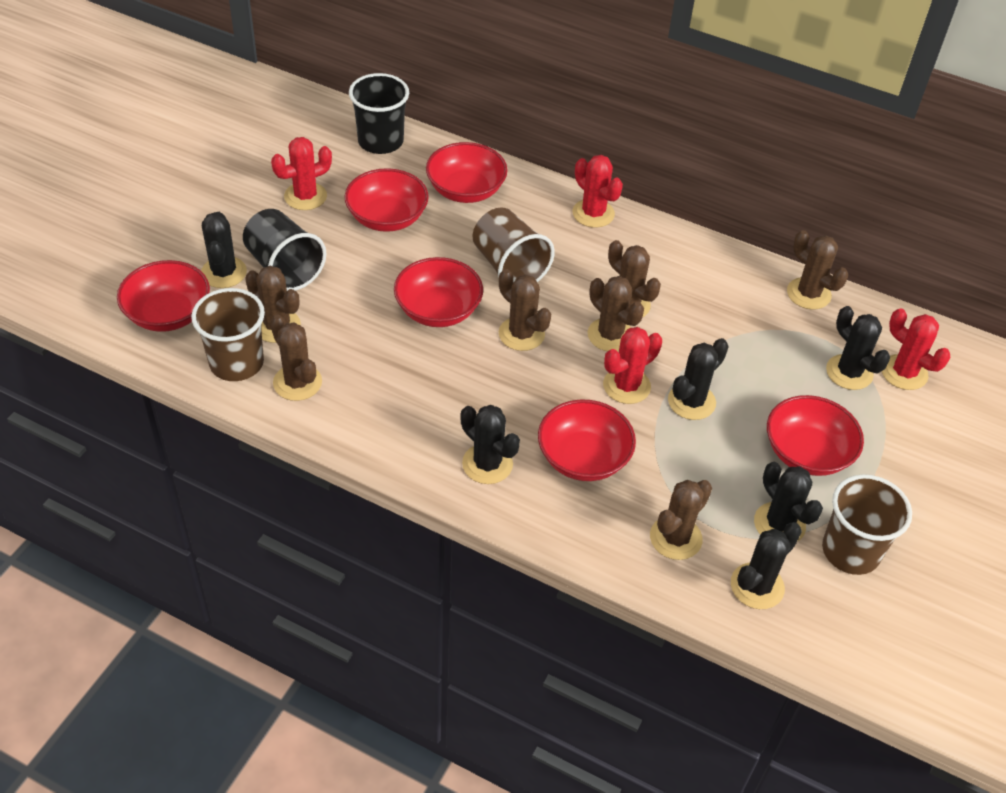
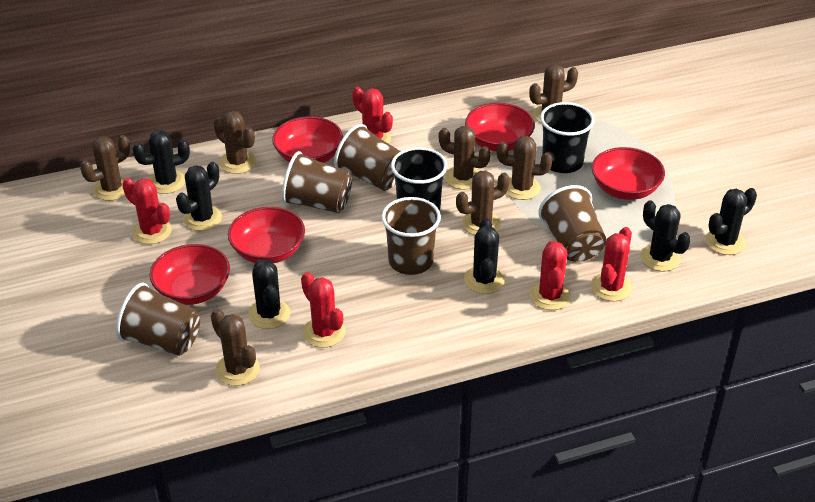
brown cup: 3 -> 5
red bowl: 6 -> 5
red cactus: 4 -> 5

